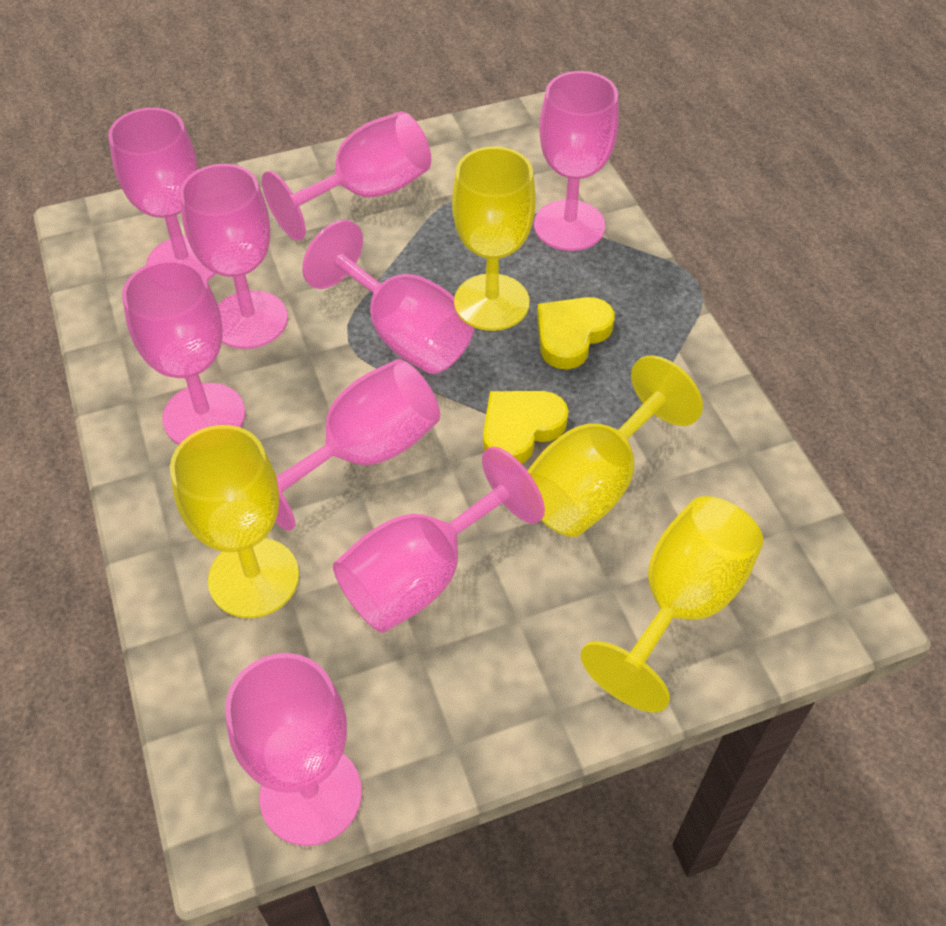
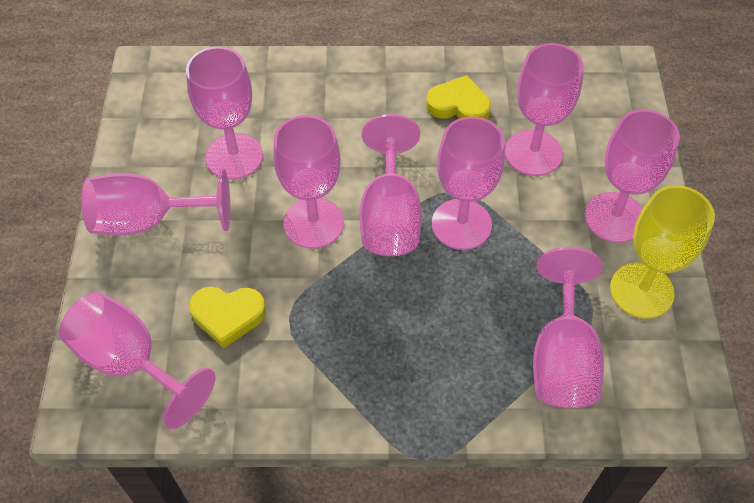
yellow goblet: 4 -> 1

